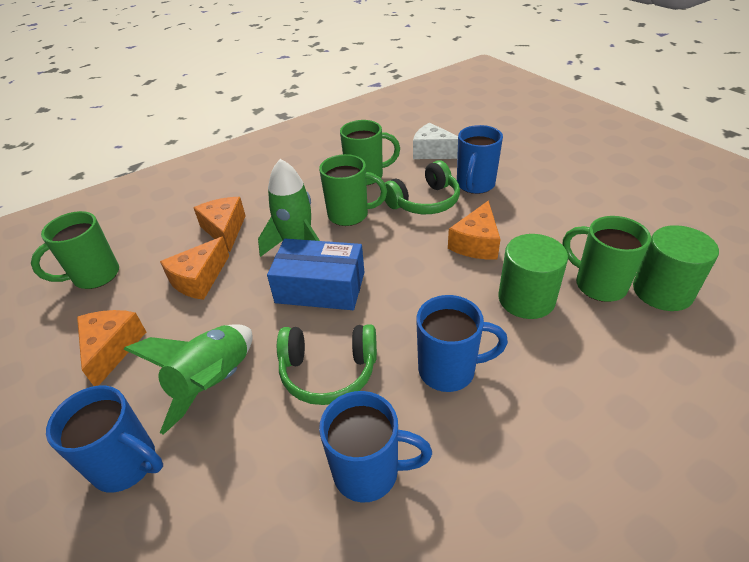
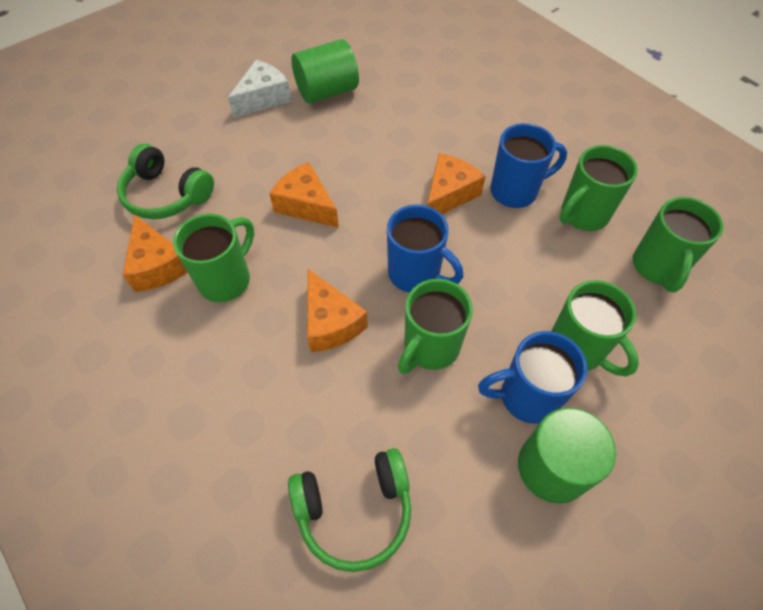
blue box: 1 -> 0
blue mug: 4 -> 3
green mug: 4 -> 5
green rocket: 2 -> 0

